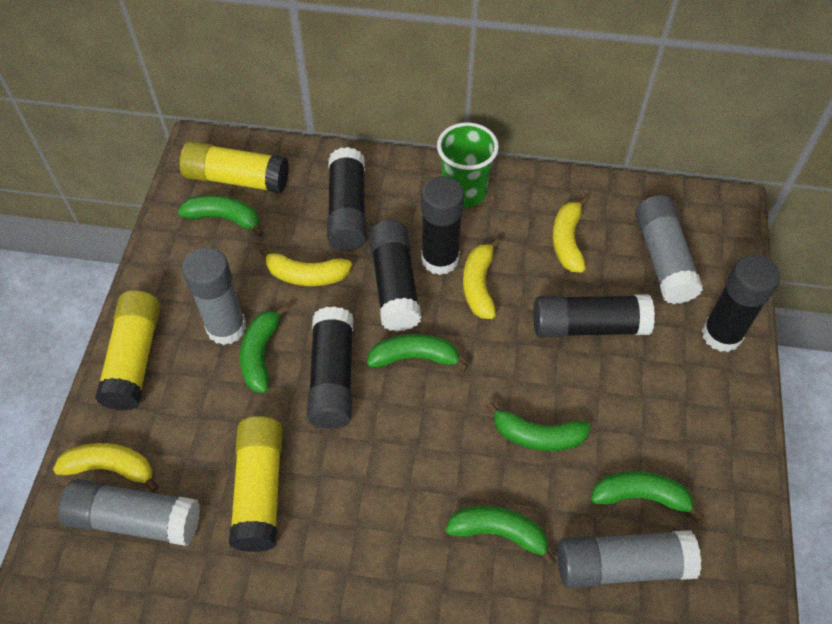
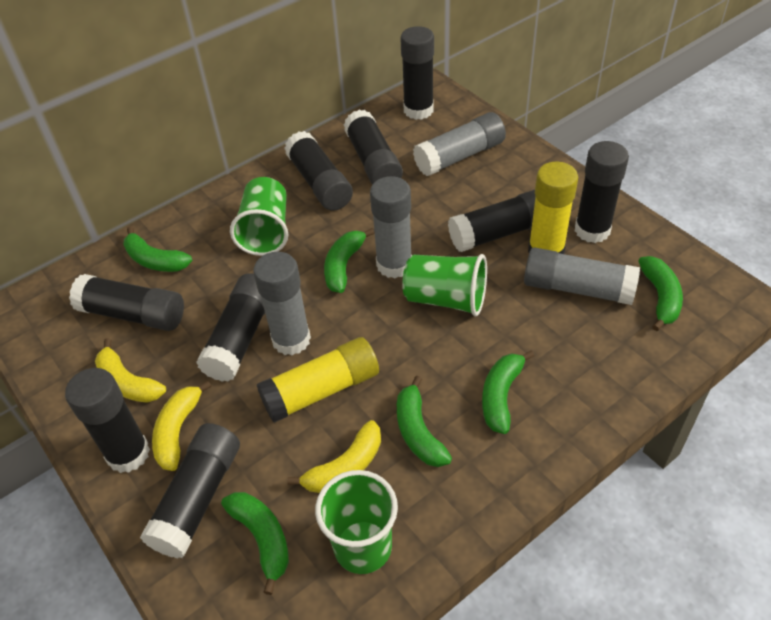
black glue stick: 6 -> 9
green cup: 1 -> 3
yellow banana: 4 -> 3
yellow glue stick: 3 -> 2

